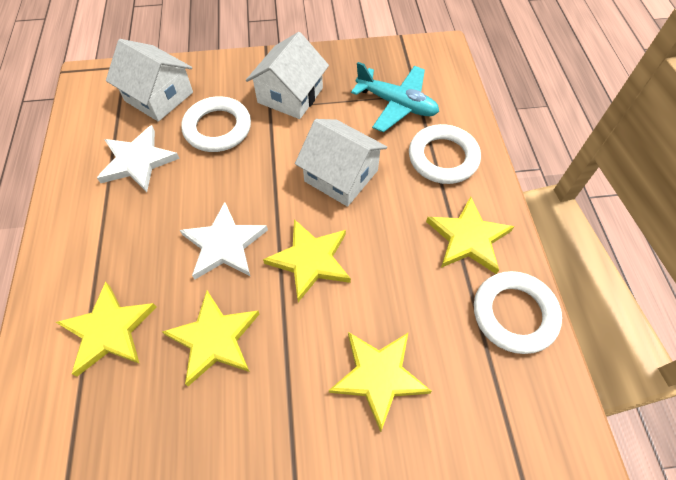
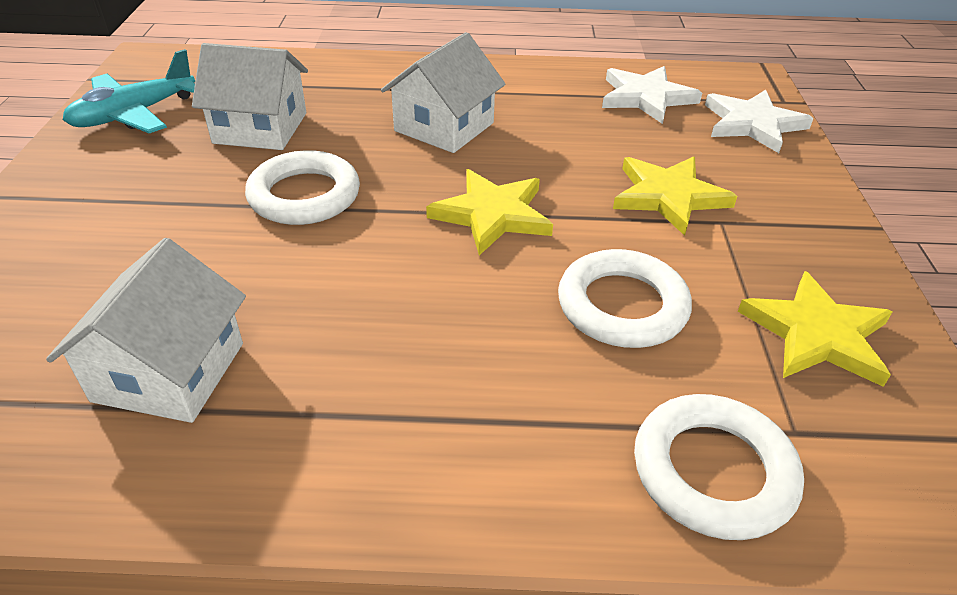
yellow star: 5 -> 3

